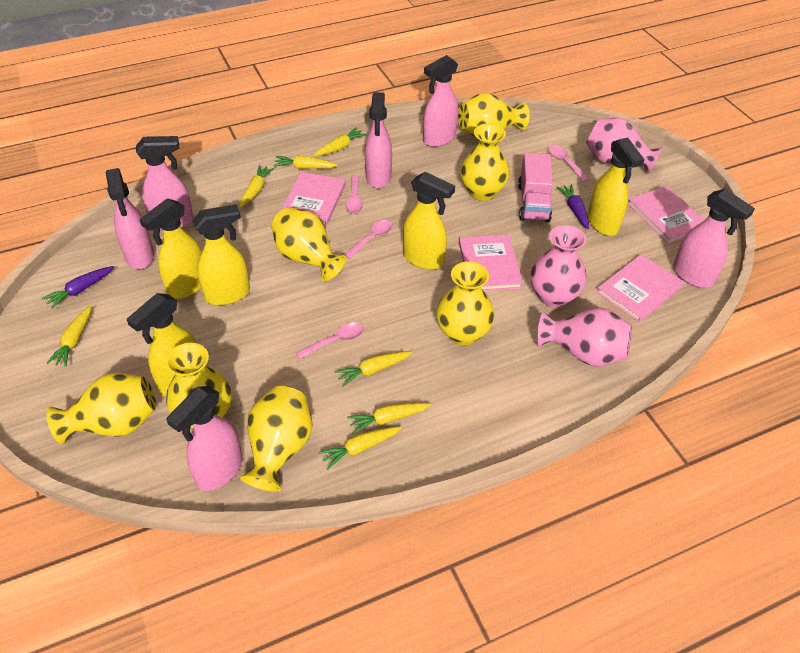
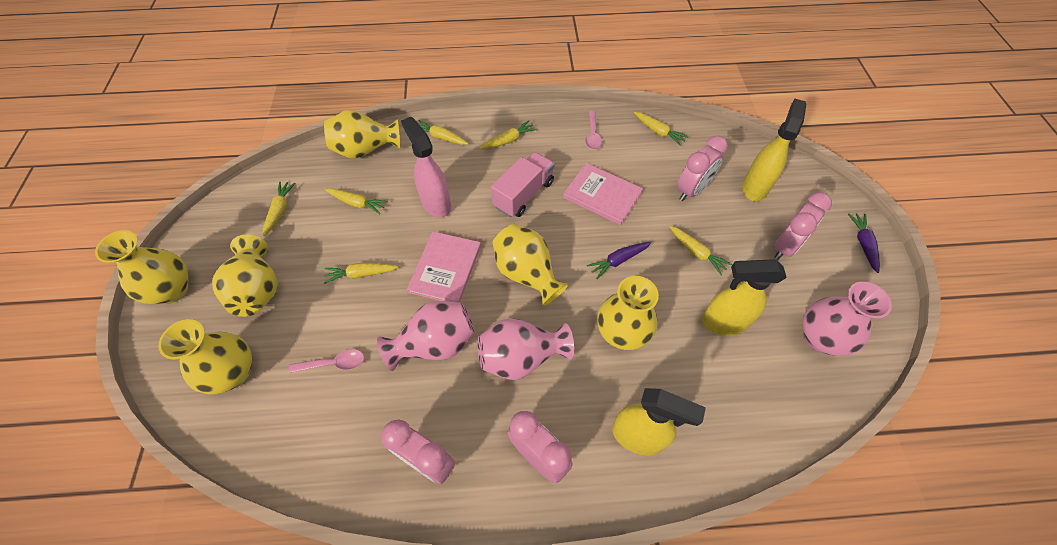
pink book: 4 -> 2
pink clock: 0 -> 4
pink spoon: 4 -> 2
pink spray bottle: 6 -> 1
yellow spray bottle: 5 -> 3
yellow vase: 7 -> 6

